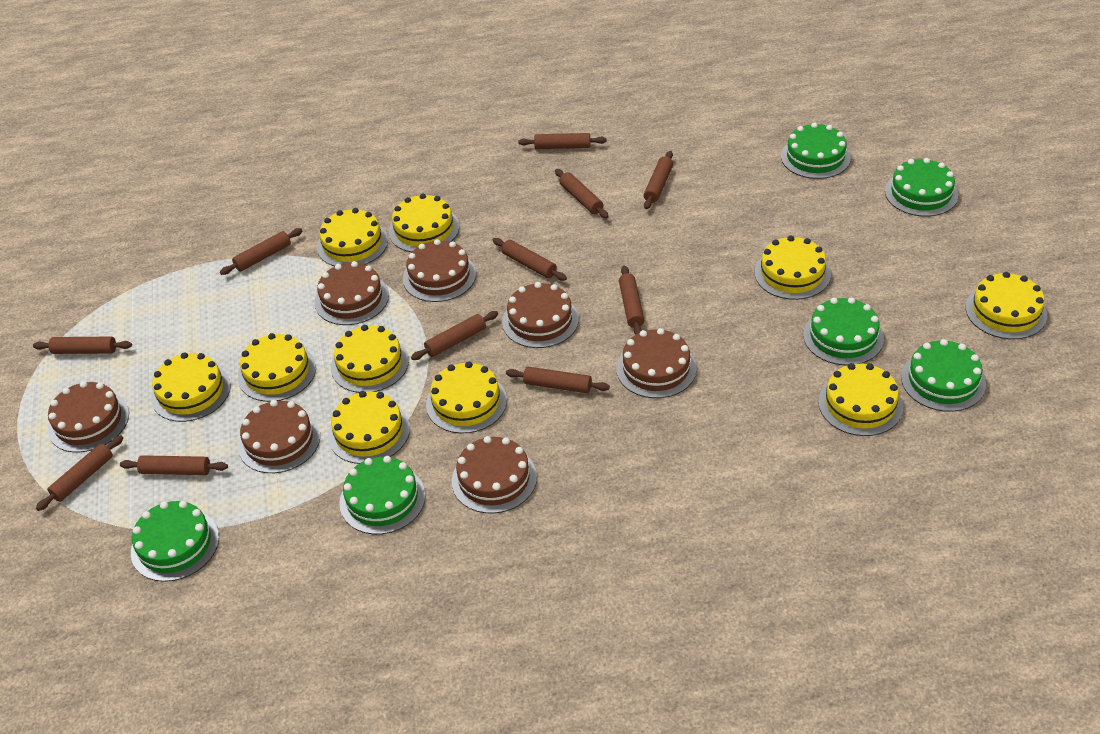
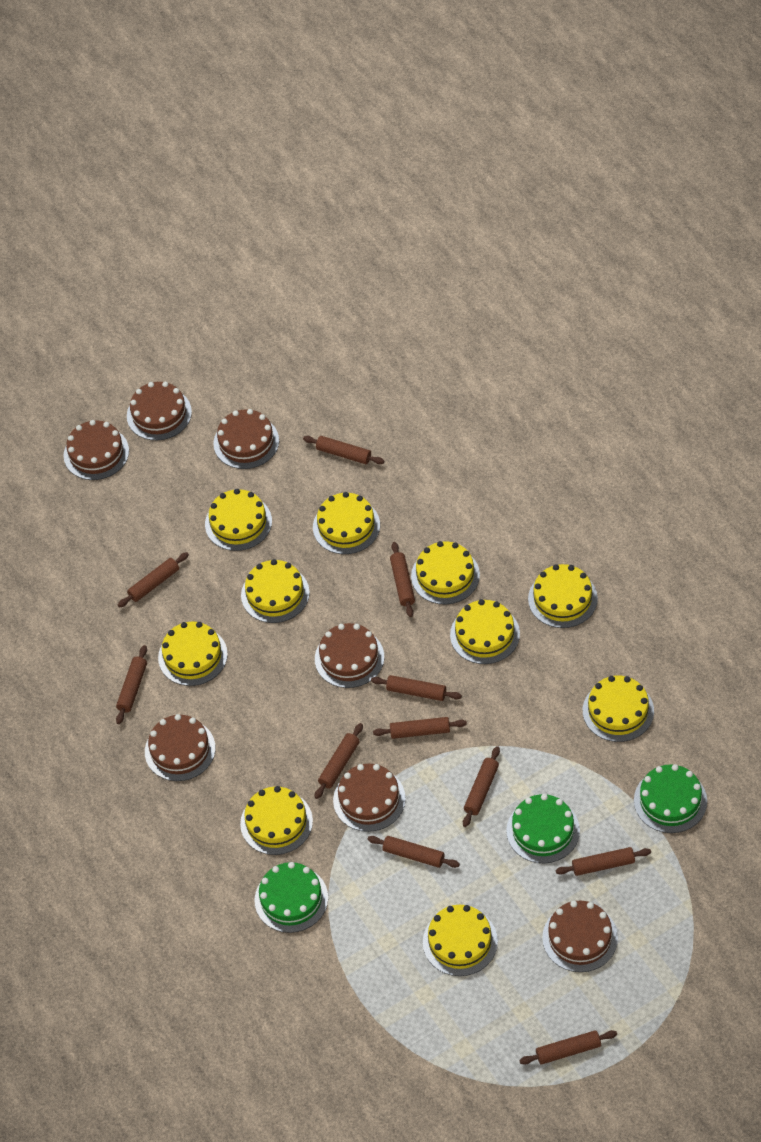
green cake: 6 -> 3

